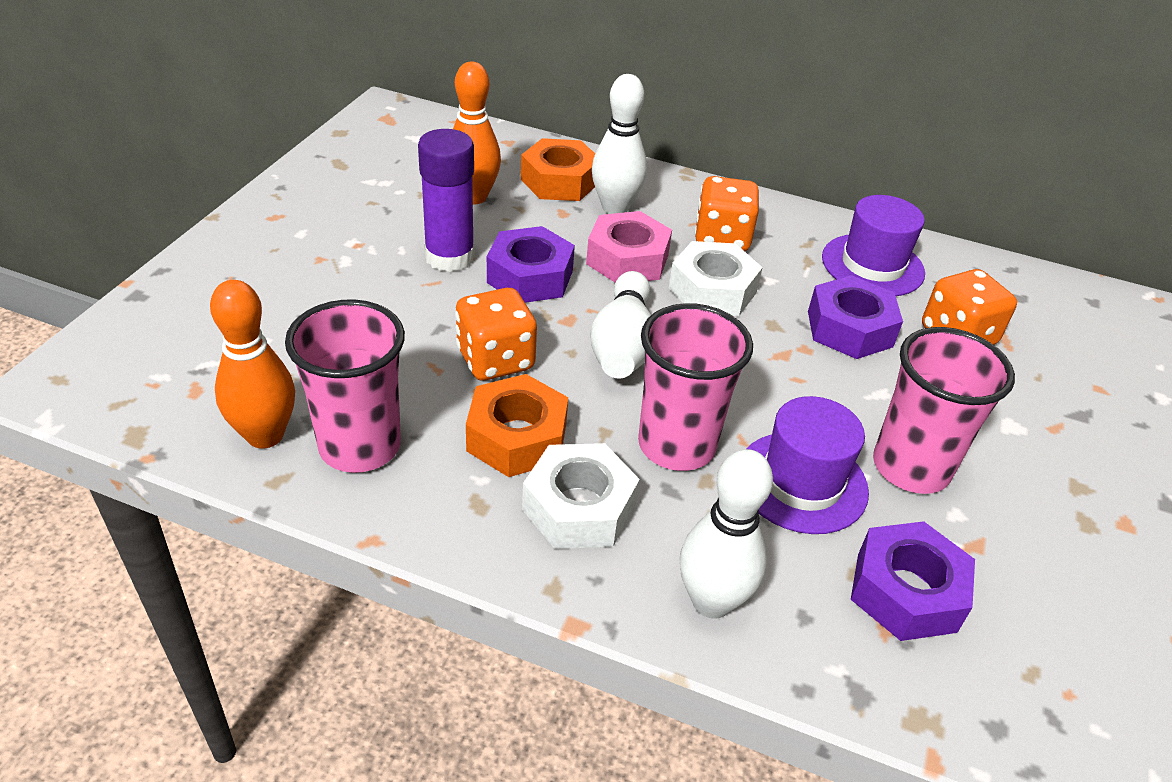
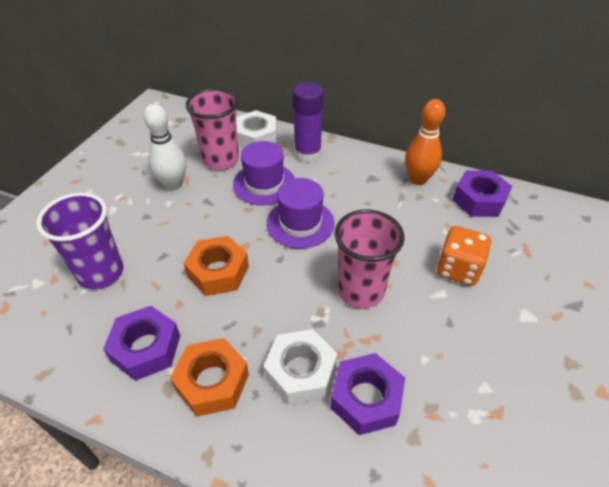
orange bowling pin: 2 -> 1
orange dice: 3 -> 1
pink cup: 3 -> 2
pink nut: 1 -> 0
purple cup: 0 -> 1
white bowling pin: 3 -> 1

